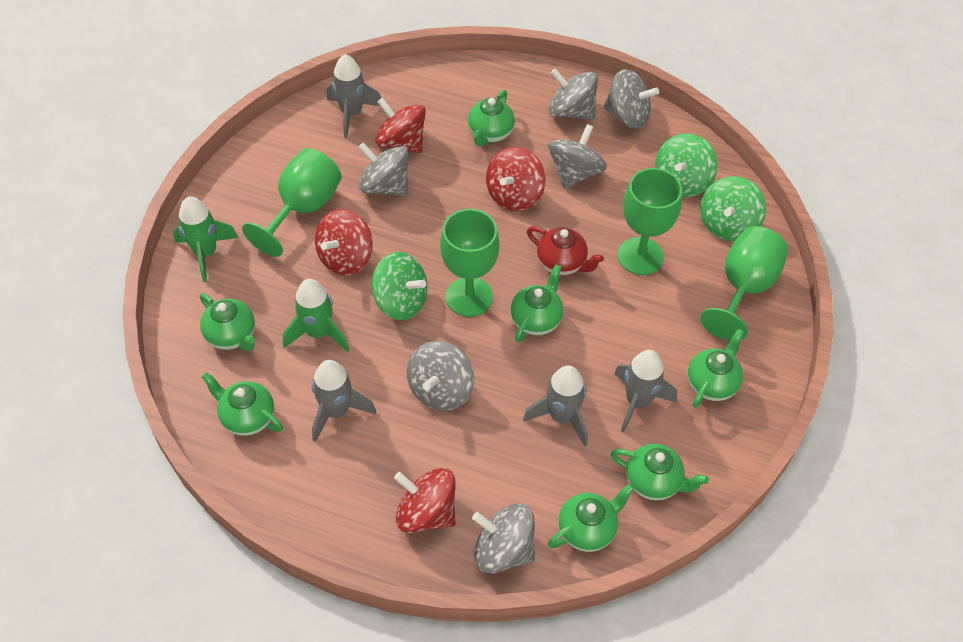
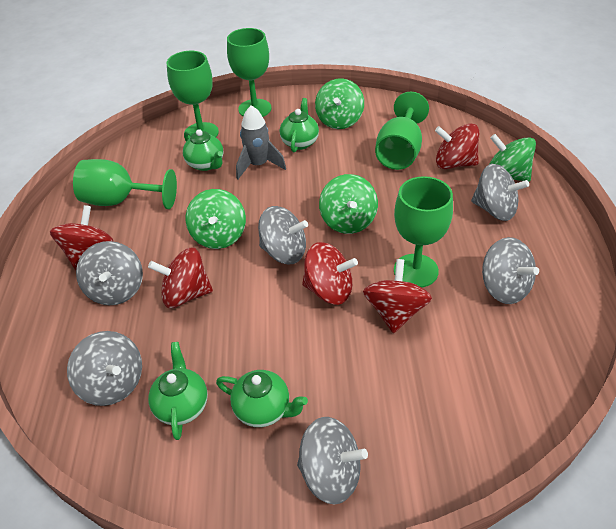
green goblet: 4 -> 5
green rocket: 2 -> 0
green spinning top: 3 -> 4
green teapot: 7 -> 4
grey rocket: 4 -> 1
red spinning top: 4 -> 5
red teapot: 1 -> 0

